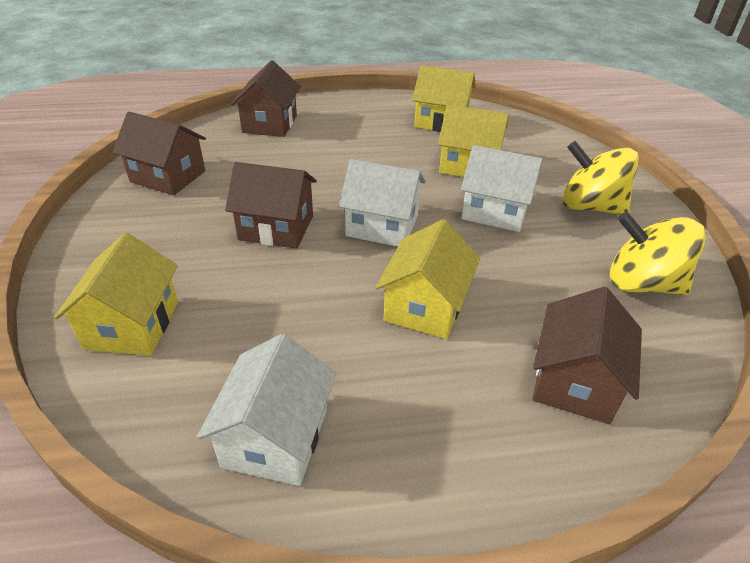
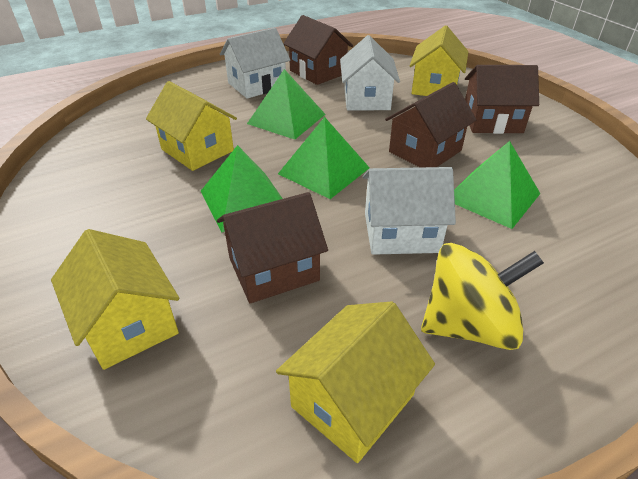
green pyramid: 0 -> 4
yellow spinning top: 2 -> 1

